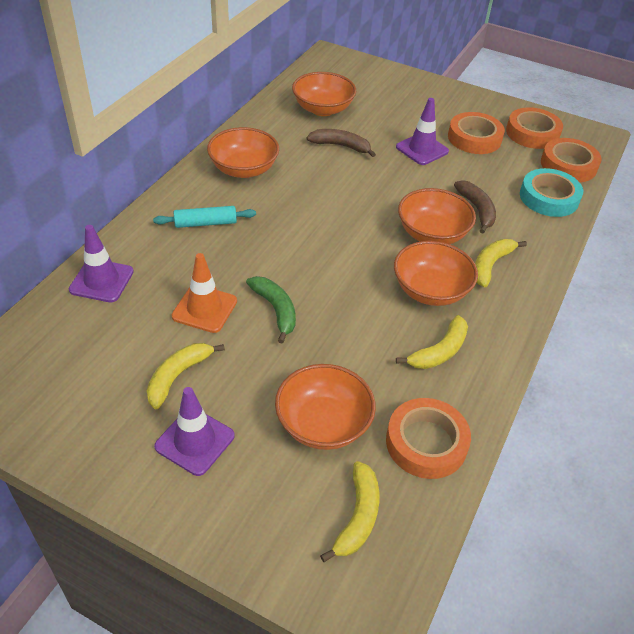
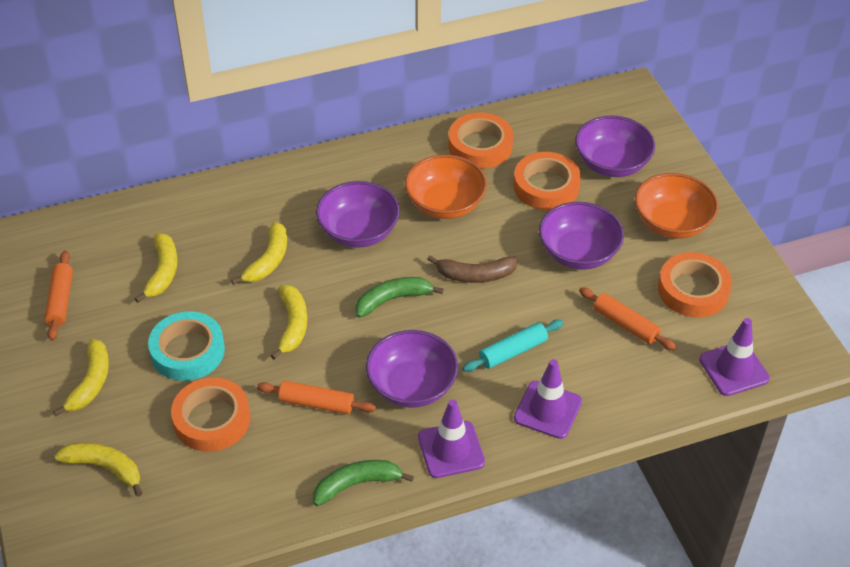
brown banana: 2 -> 1
green banana: 1 -> 2
orange bowl: 5 -> 2
orange rolling pin: 0 -> 3
orange traffic cone: 1 -> 0
purple bowl: 0 -> 4
yellow banana: 4 -> 5

